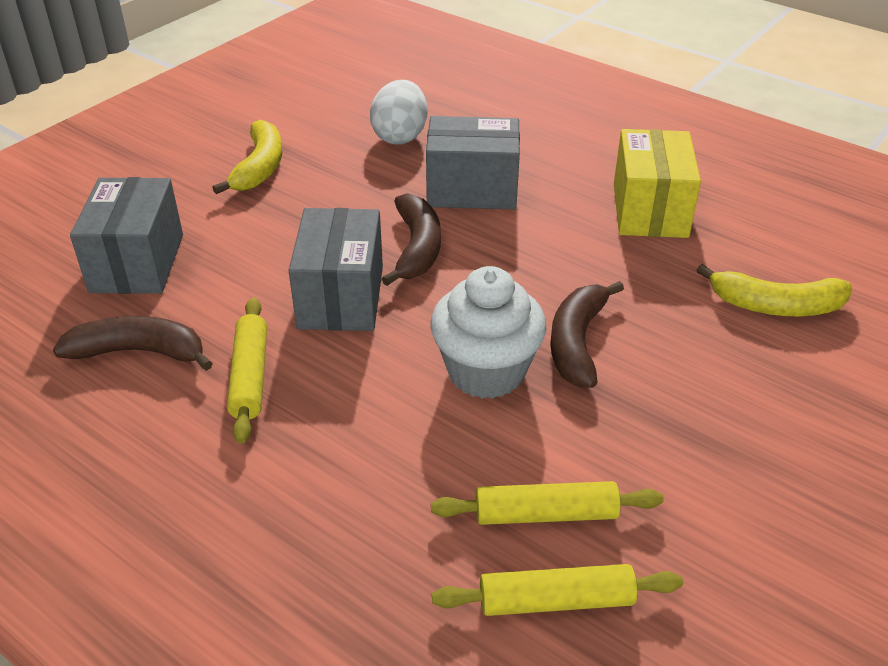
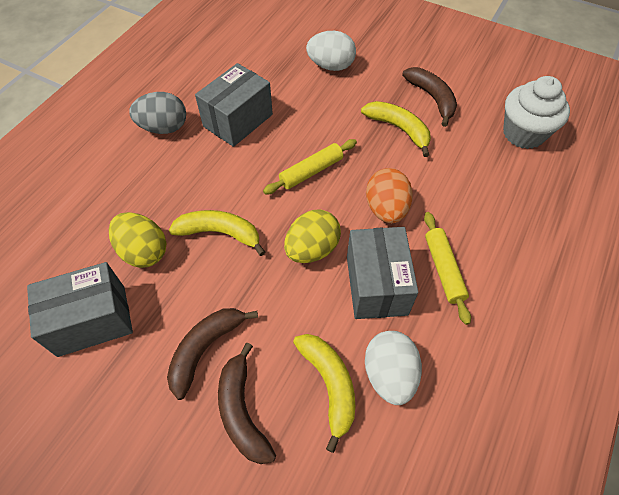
grey egg: 0 -> 1
orange egg: 0 -> 1
white egg: 1 -> 2
yellow banana: 2 -> 3
yellow box: 1 -> 0
yellow egg: 0 -> 2
yellow rolling pin: 3 -> 2

